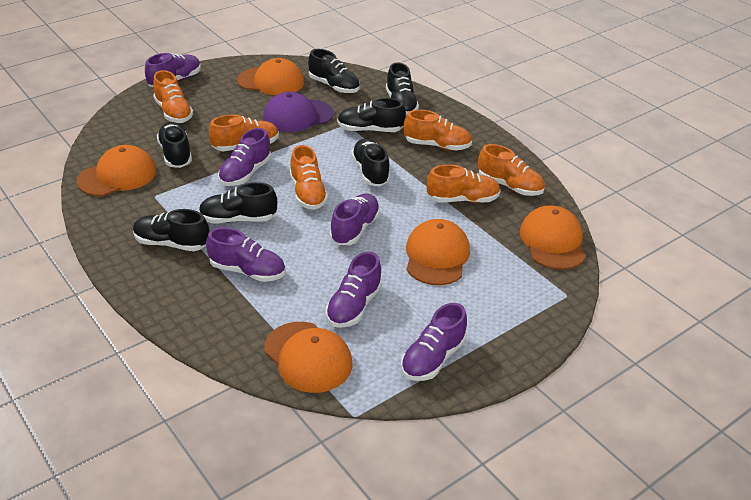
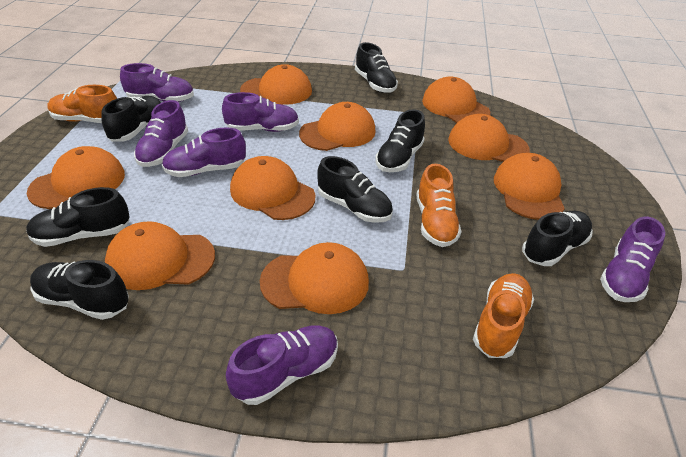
orange cap: 5 -> 9
orange shoe: 6 -> 3
purple cap: 1 -> 0

